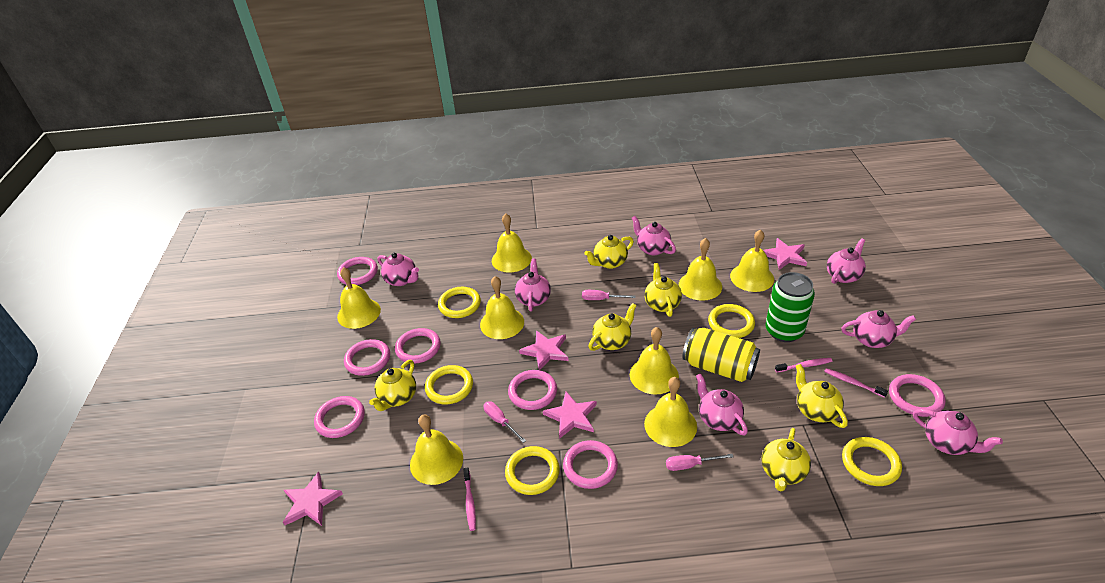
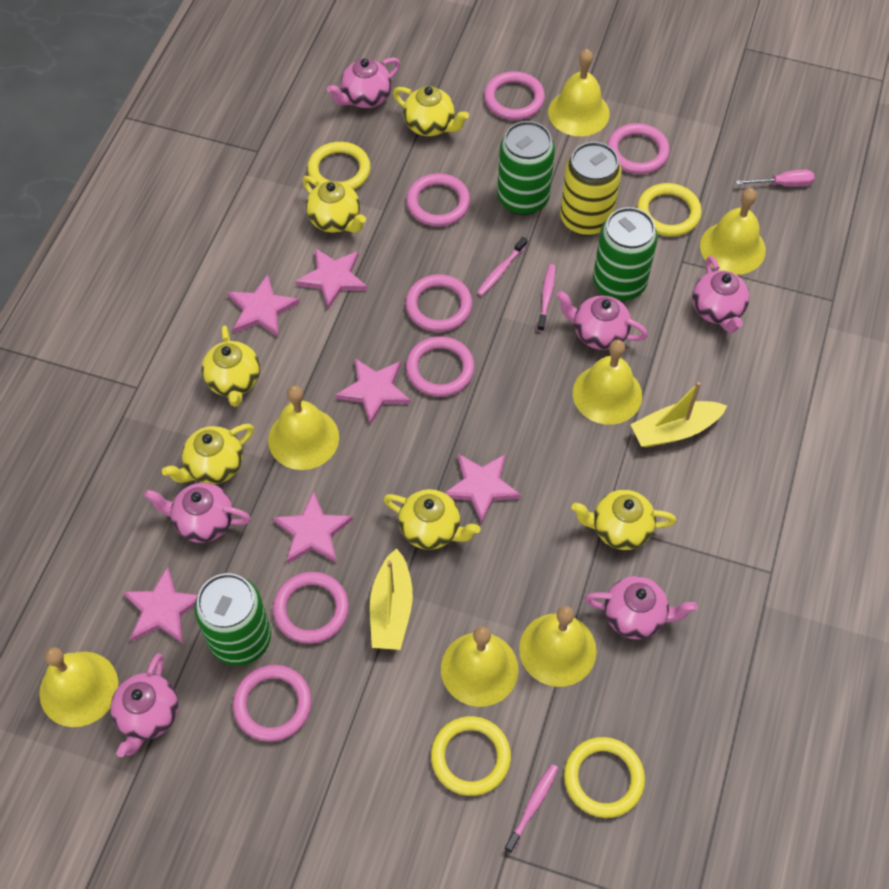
green can: 1 -> 3
pink screwdriver: 3 -> 1
pink star: 4 -> 6
pink teapot: 7 -> 6
yellow bell: 8 -> 7
yellow boat: 0 -> 2
yellow ring: 5 -> 4

